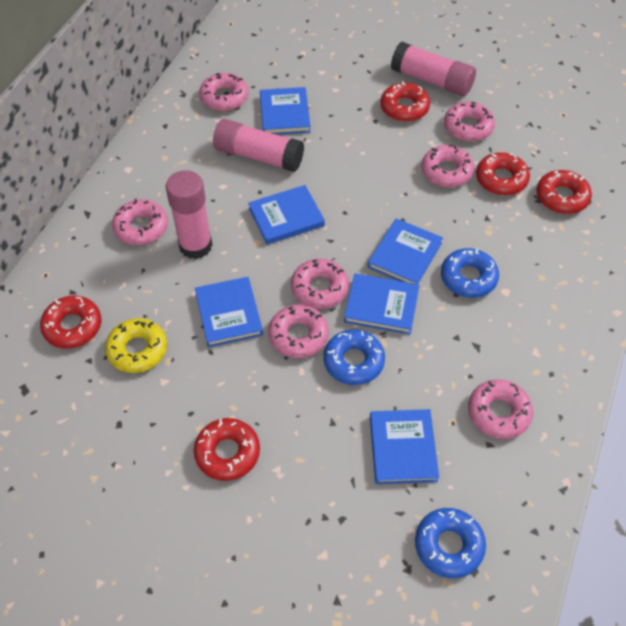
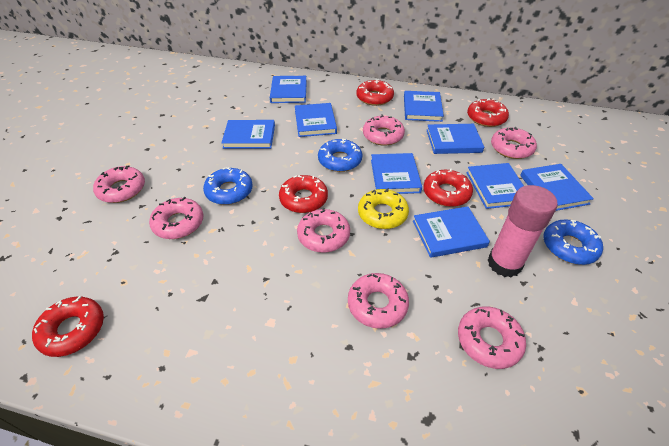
blue book: 6 -> 9
pink glue stick: 3 -> 1

